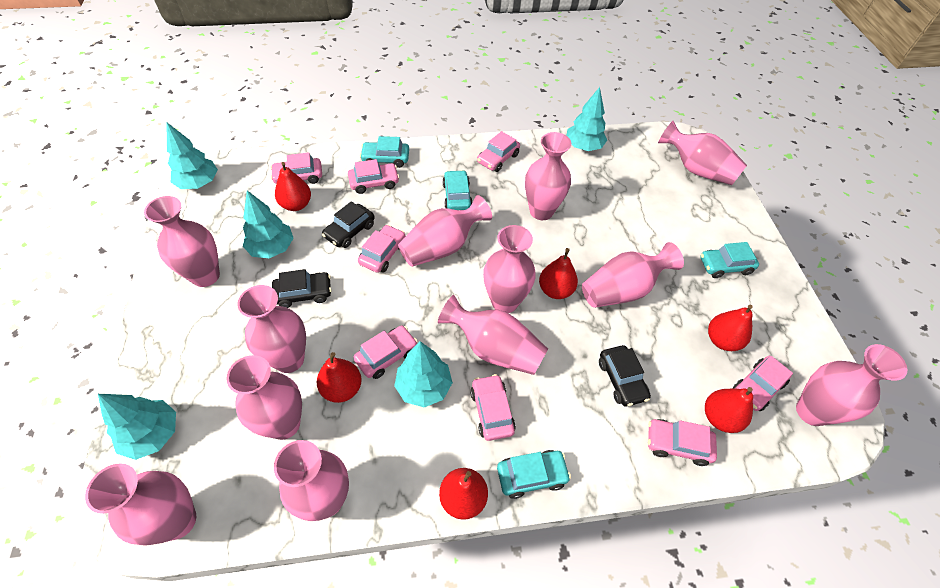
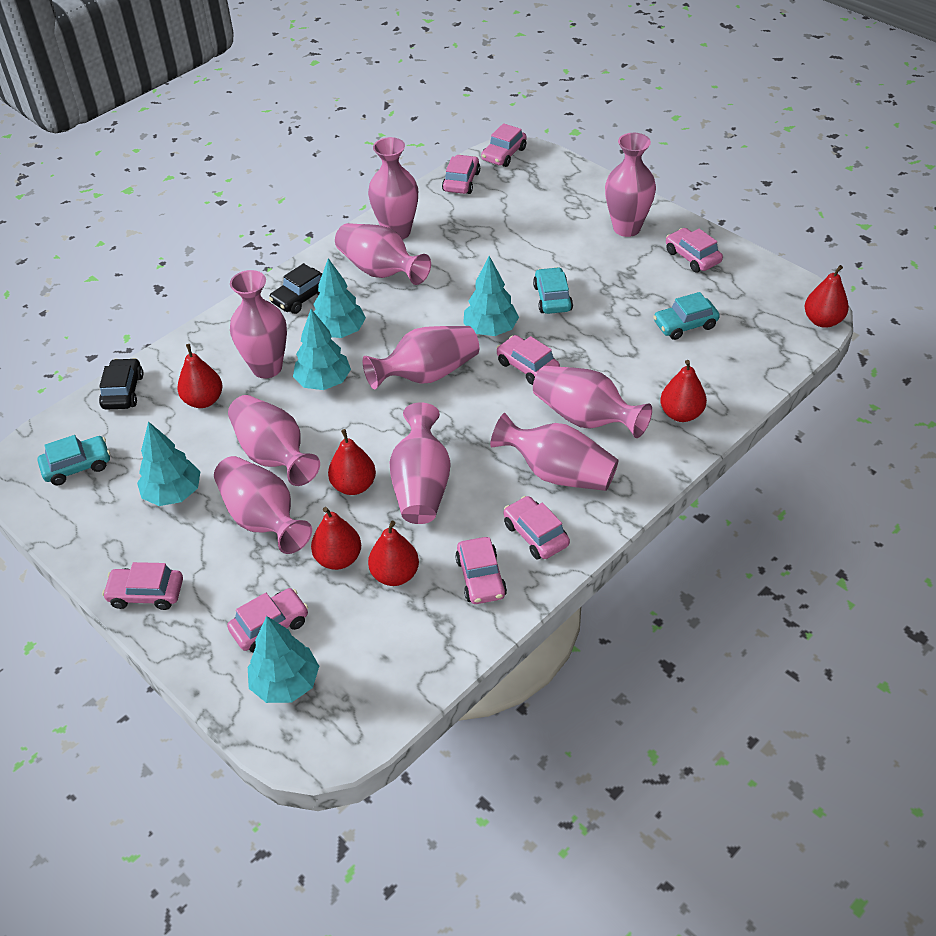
black car: 3 -> 2
pink vase: 12 -> 10
turquoise car: 4 -> 3

